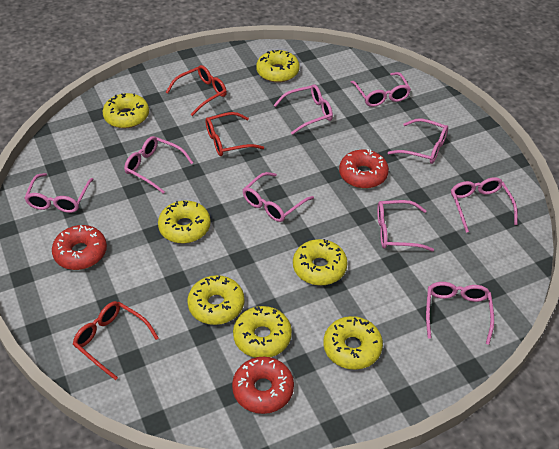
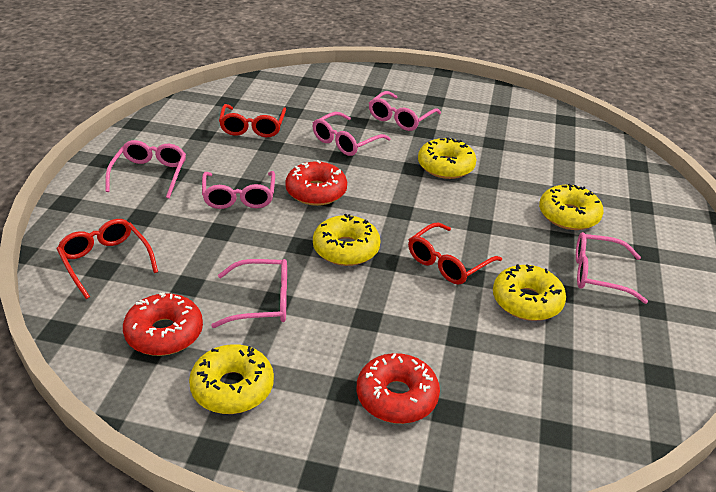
pink glasses: 9 -> 6
yellow donut: 7 -> 5

